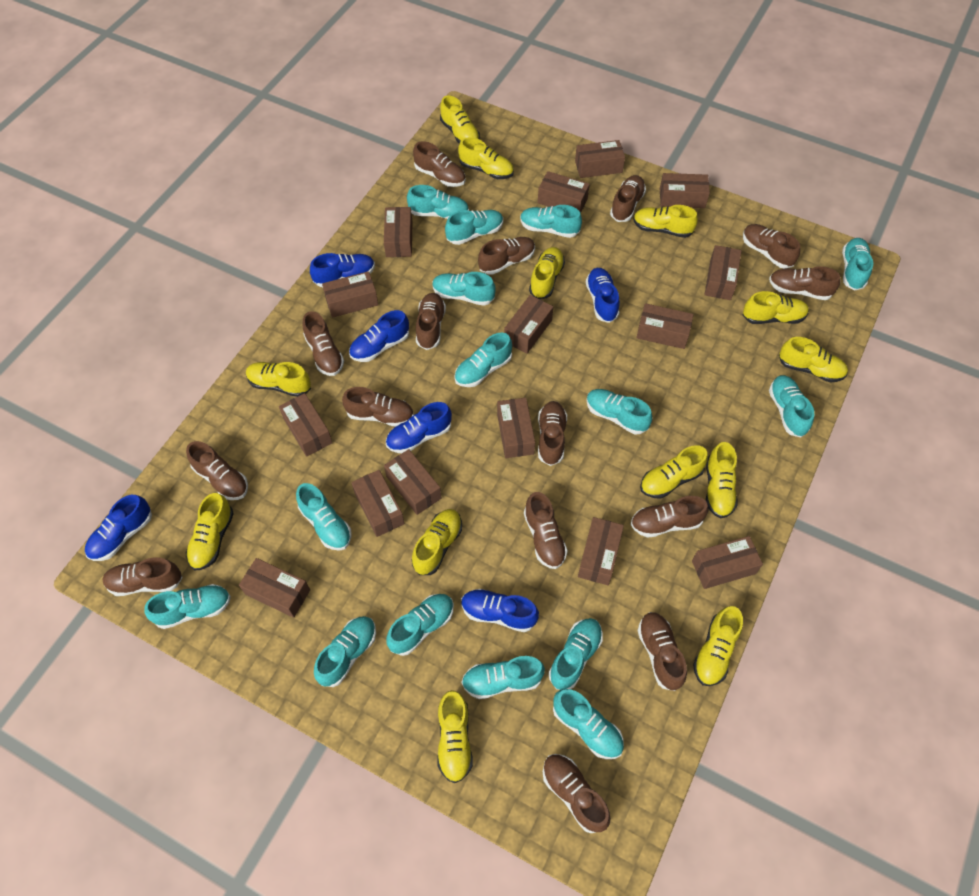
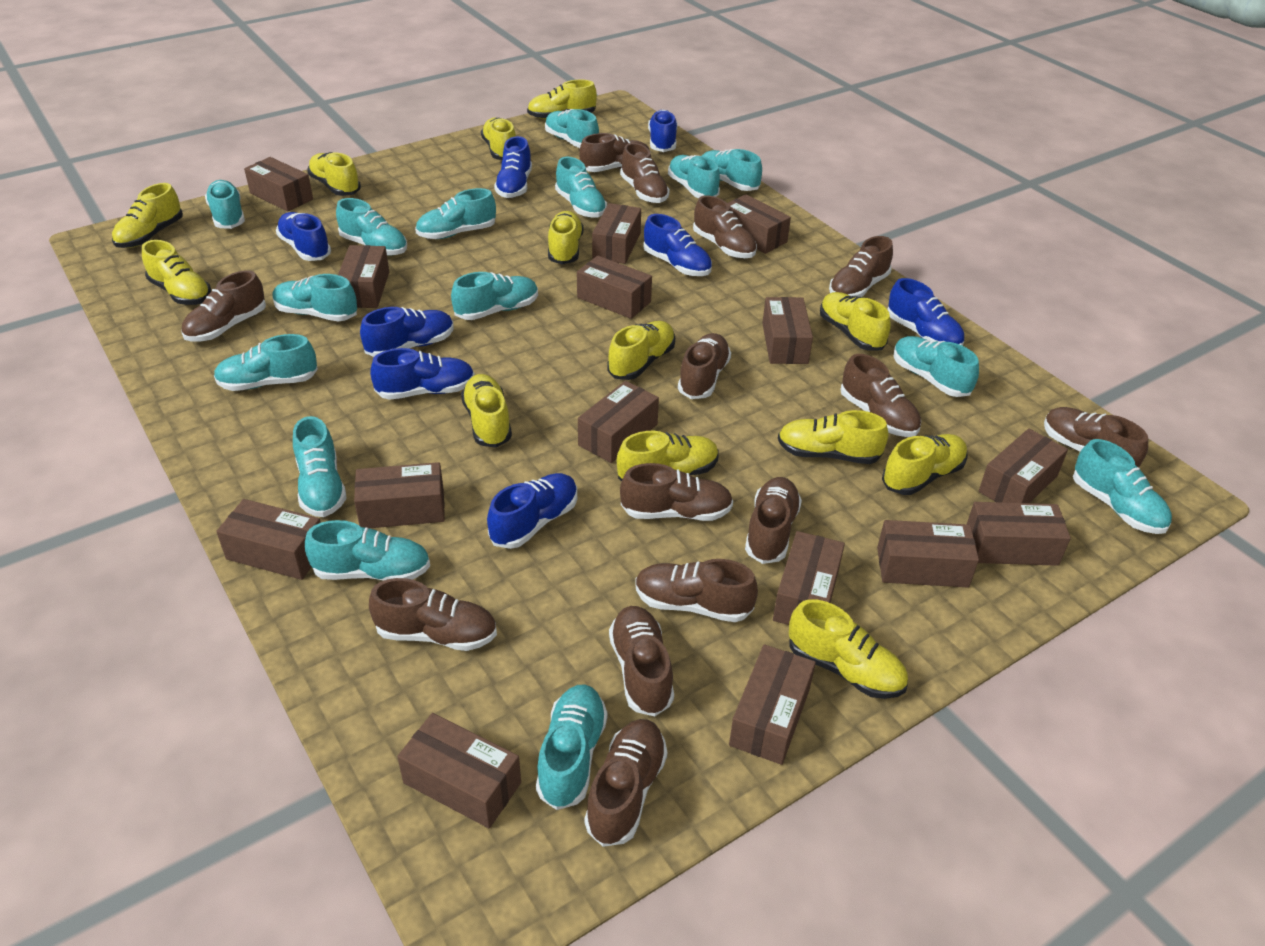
blue shoe: 6 -> 8
brown shoe: 15 -> 14

